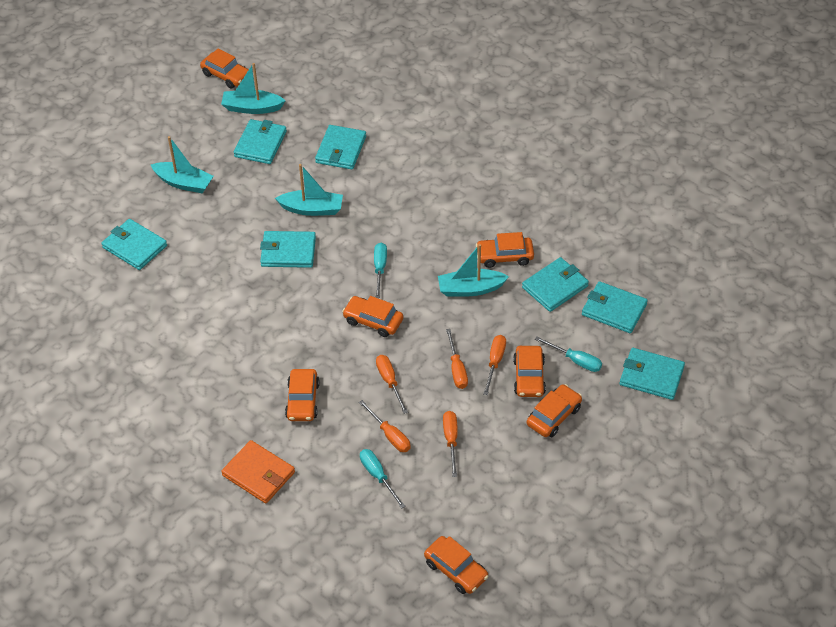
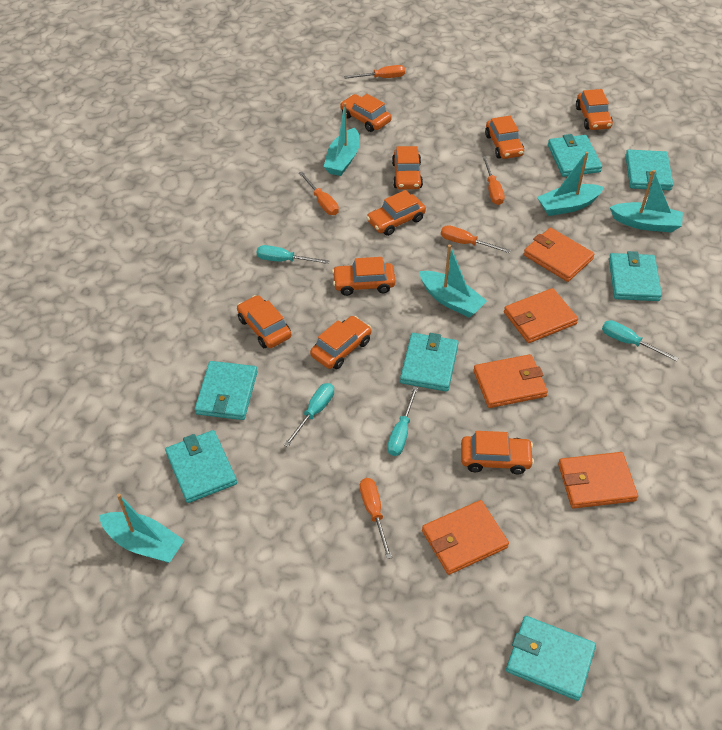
orange car: 7 -> 9
orange wallet: 1 -> 5
turquoise boat: 4 -> 5
turquoise screwdriver: 3 -> 4

